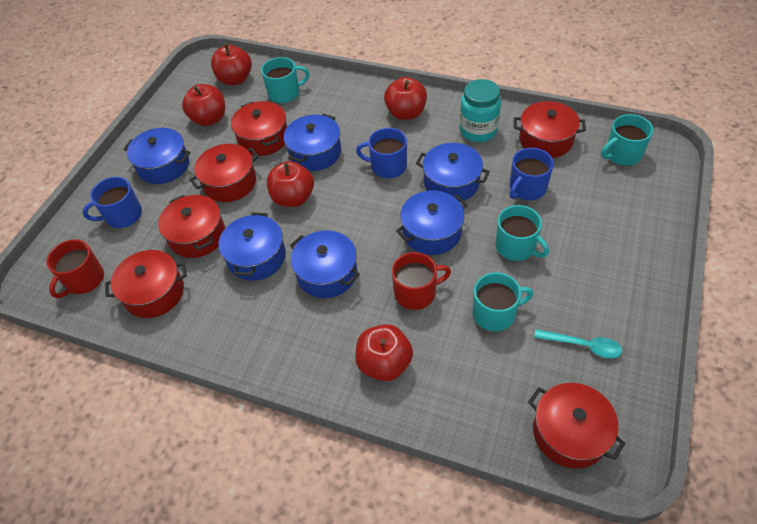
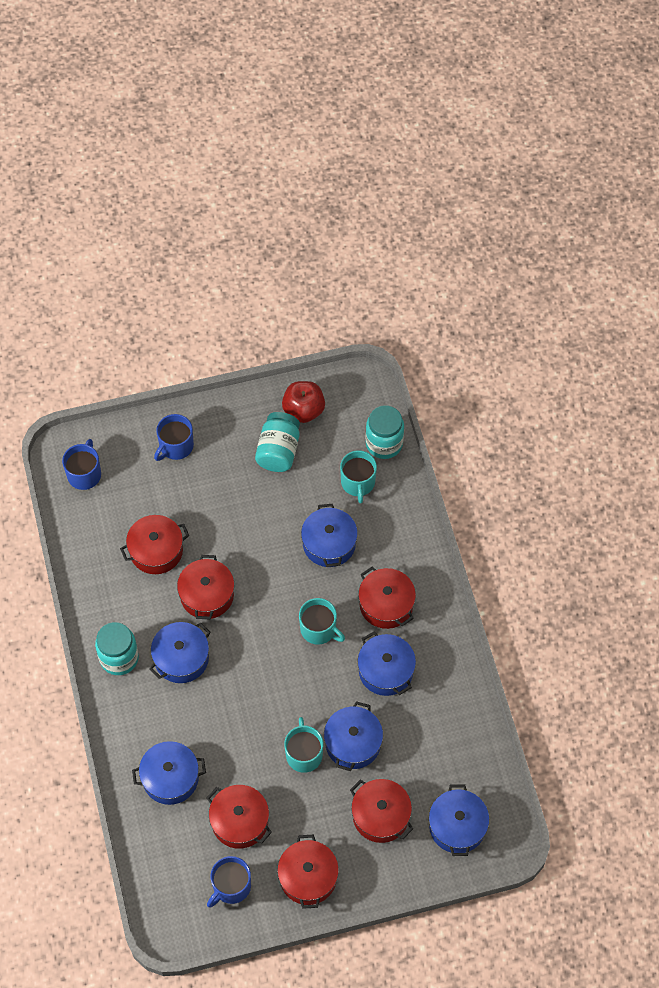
red apple: 5 -> 1
red mug: 2 -> 0
turquoise jar: 1 -> 3
turquoise mug: 4 -> 3
turquoise spoon: 1 -> 0

